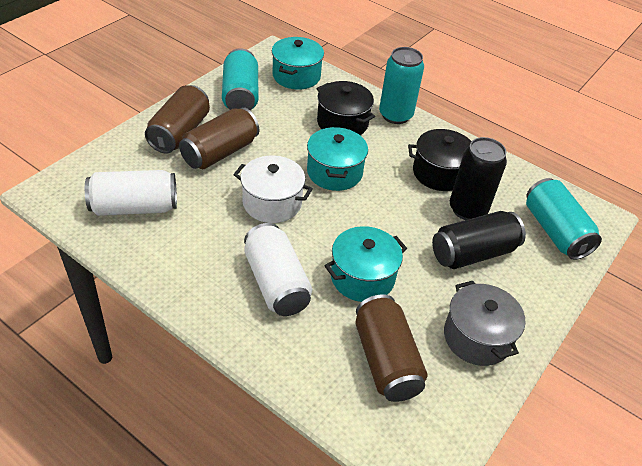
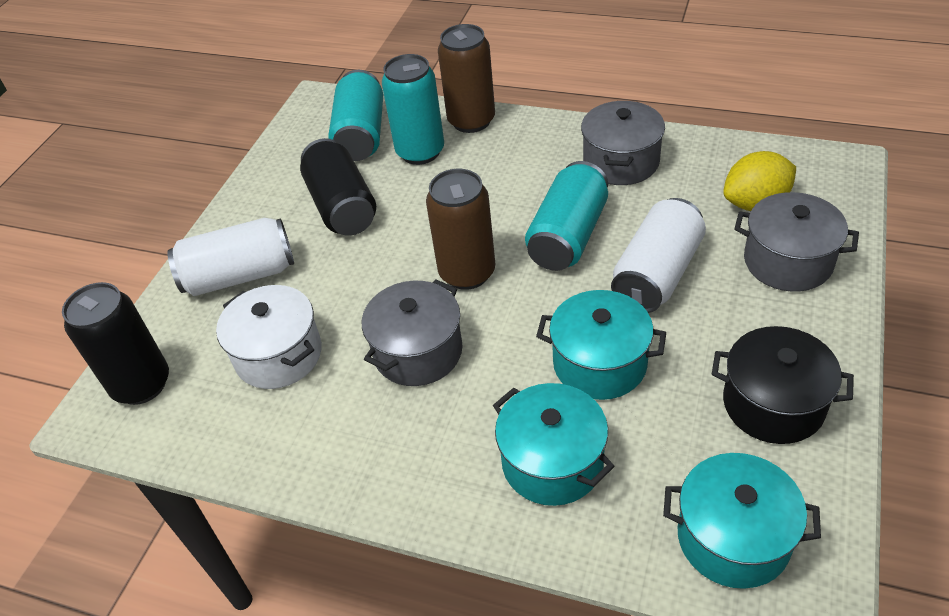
black pot: 2 -> 1
brown can: 3 -> 2
grey pot: 1 -> 3
yellow lemon: 0 -> 1

